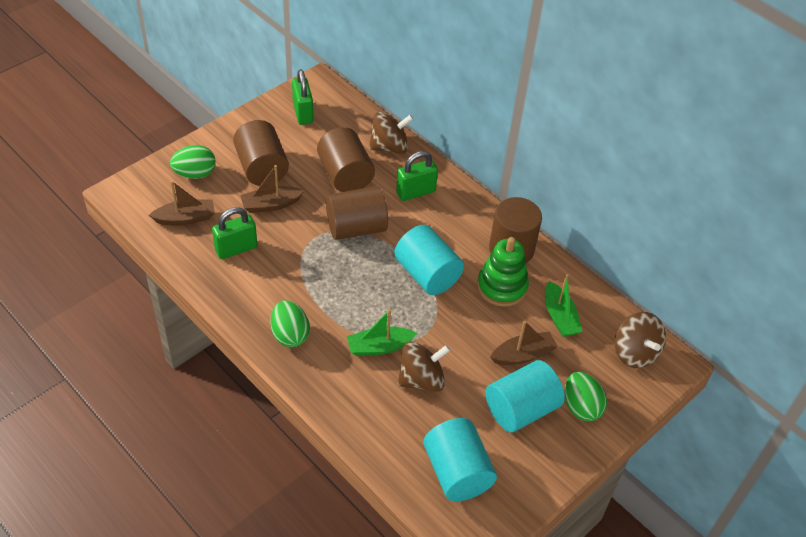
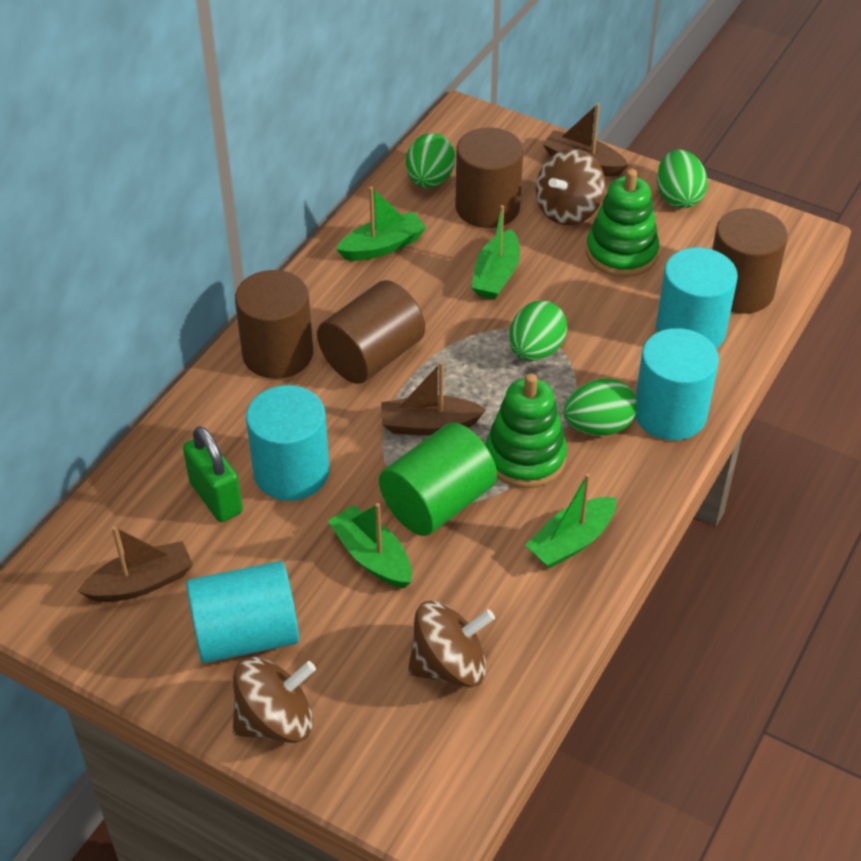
green boat: 2 -> 4
green cylinder: 0 -> 1
green egg: 3 -> 4
green padlock: 3 -> 1
green stacking toy: 1 -> 2
turquoise cylinder: 3 -> 4

